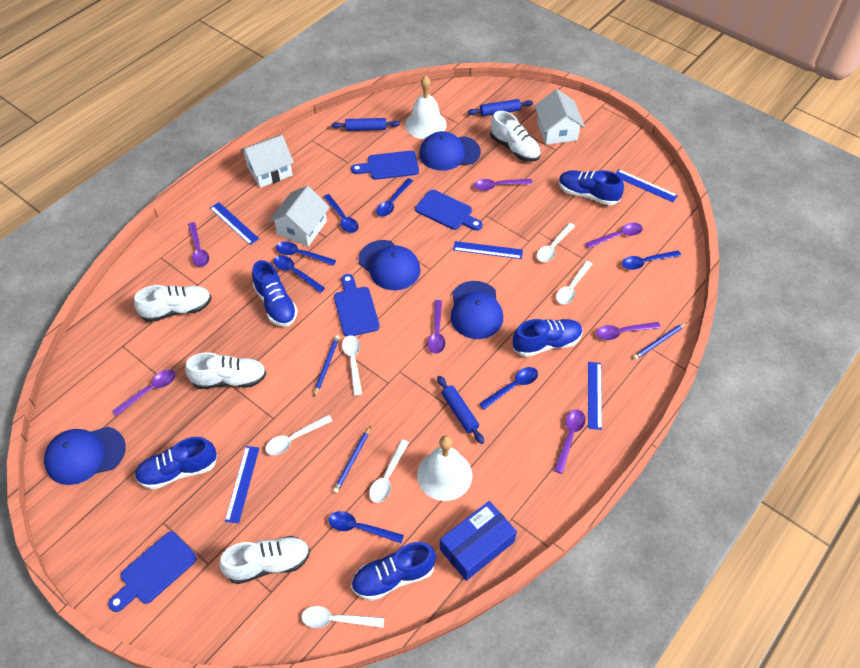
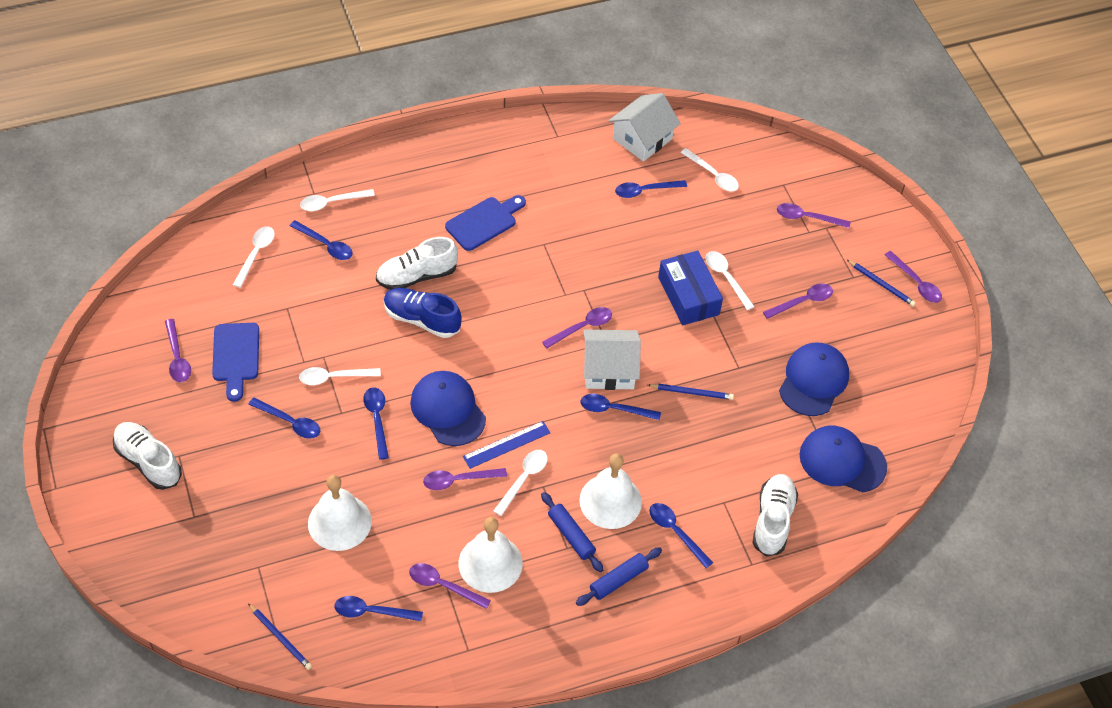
blue cap: 4 -> 3
blue cutting board: 4 -> 2
blue rolling pin: 3 -> 2
blue ruler: 5 -> 1
blue shoe: 5 -> 1
white bell: 2 -> 3
white house: 3 -> 2
white shoe: 4 -> 3

